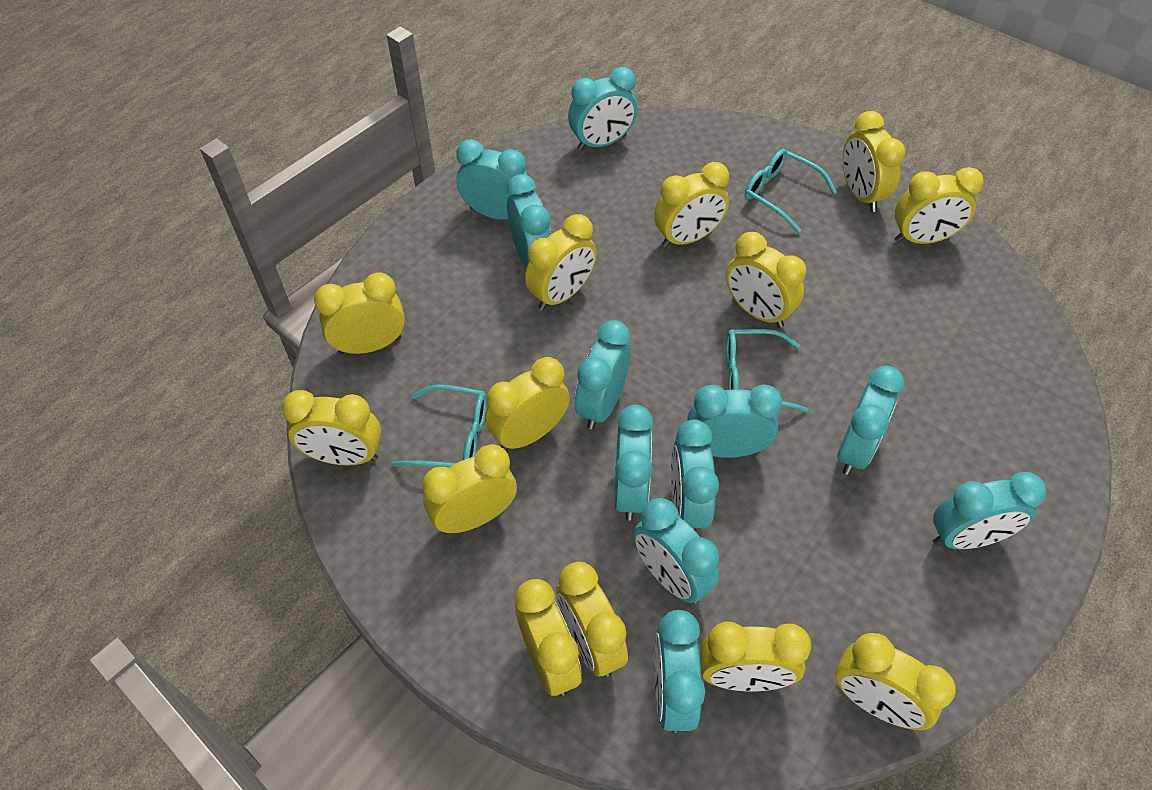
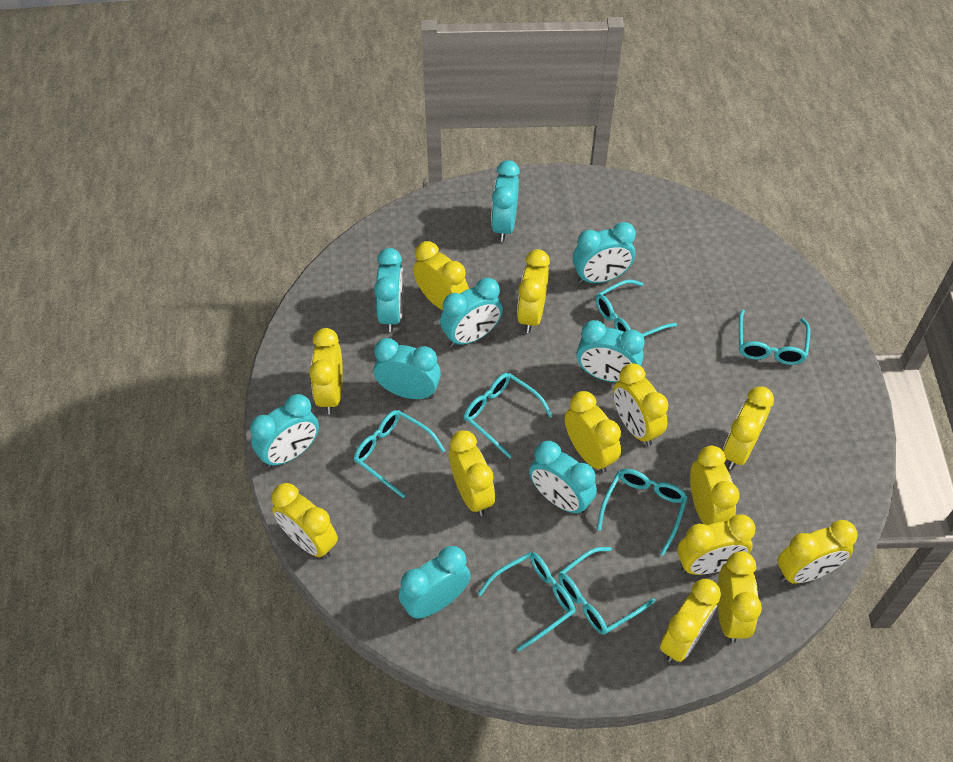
turquoise clock: 11 -> 9
turquoise glasses: 3 -> 7

